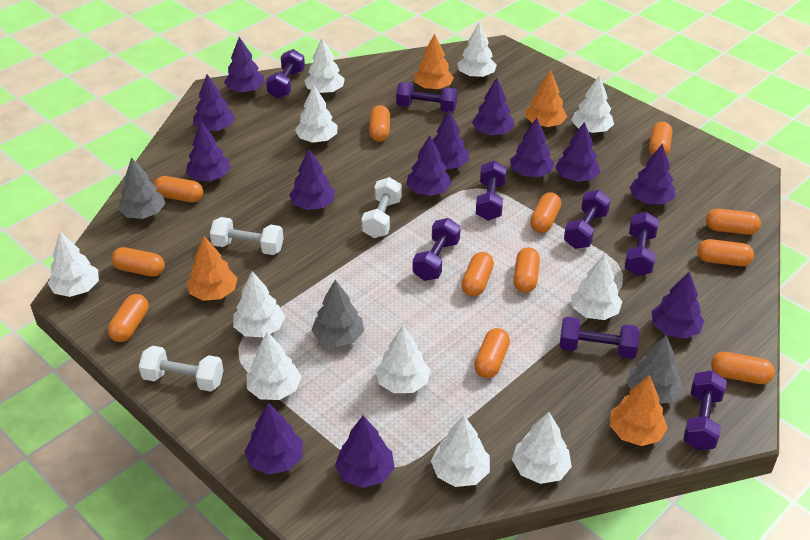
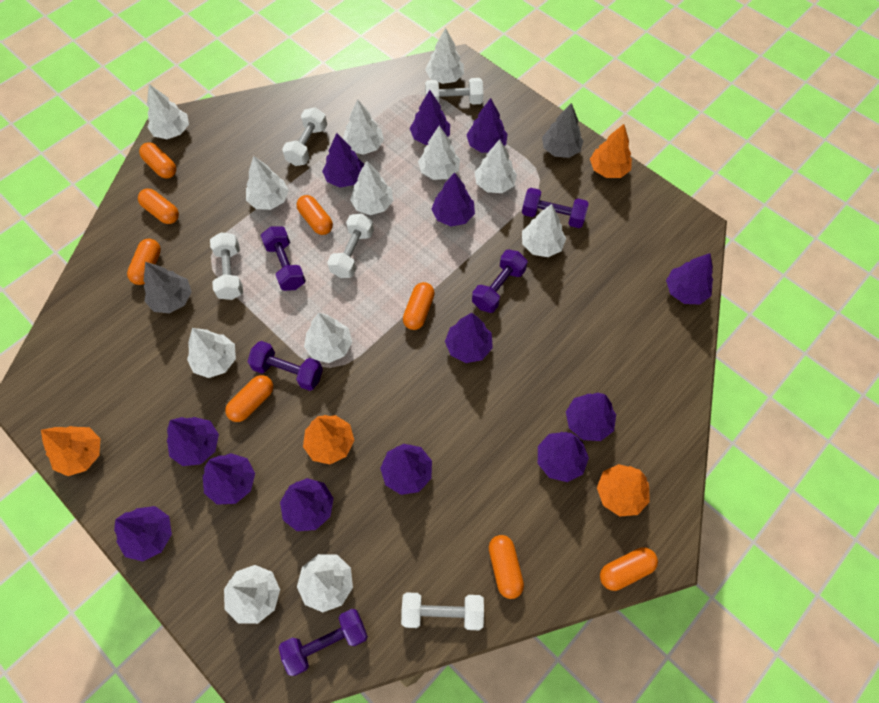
grey tree: 3 -> 2
orange capsule: 12 -> 8
purple dumbbell: 8 -> 5
white dumbbell: 3 -> 5
white tree: 11 -> 12

